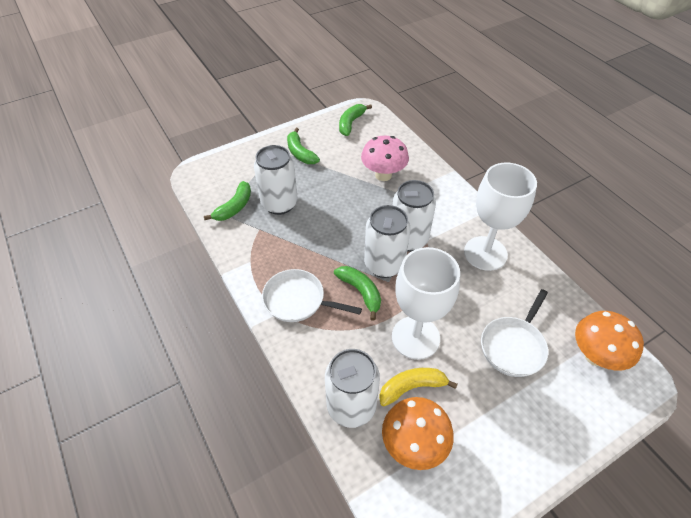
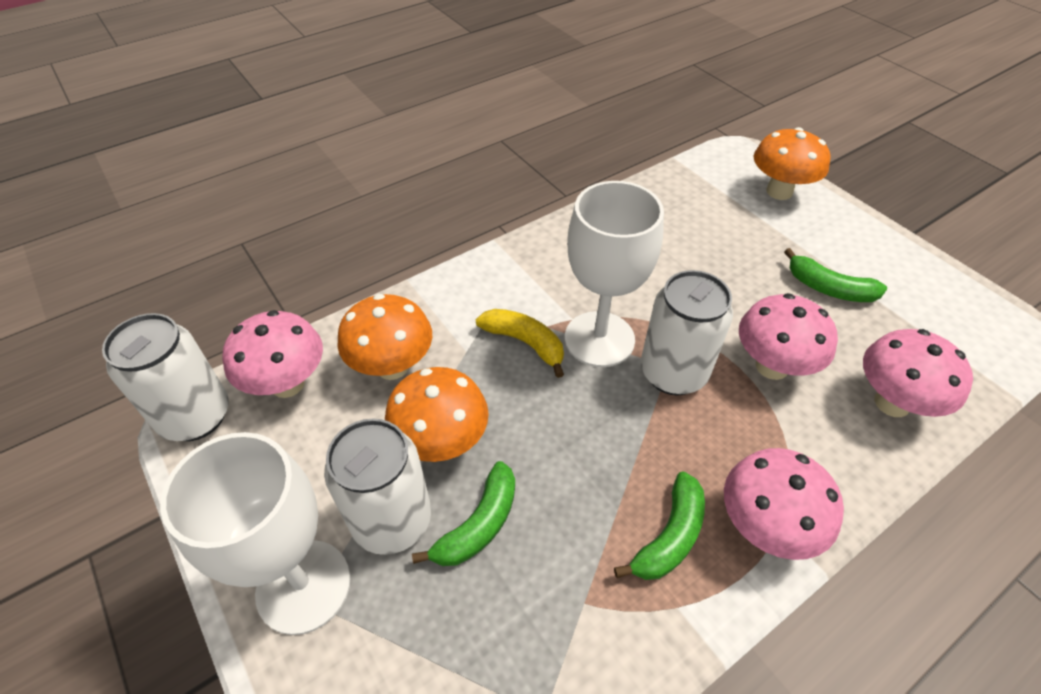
green banana: 4 -> 3
orange mushroom: 2 -> 3
pink mushroom: 1 -> 4
white can: 4 -> 3
white pan: 2 -> 0

